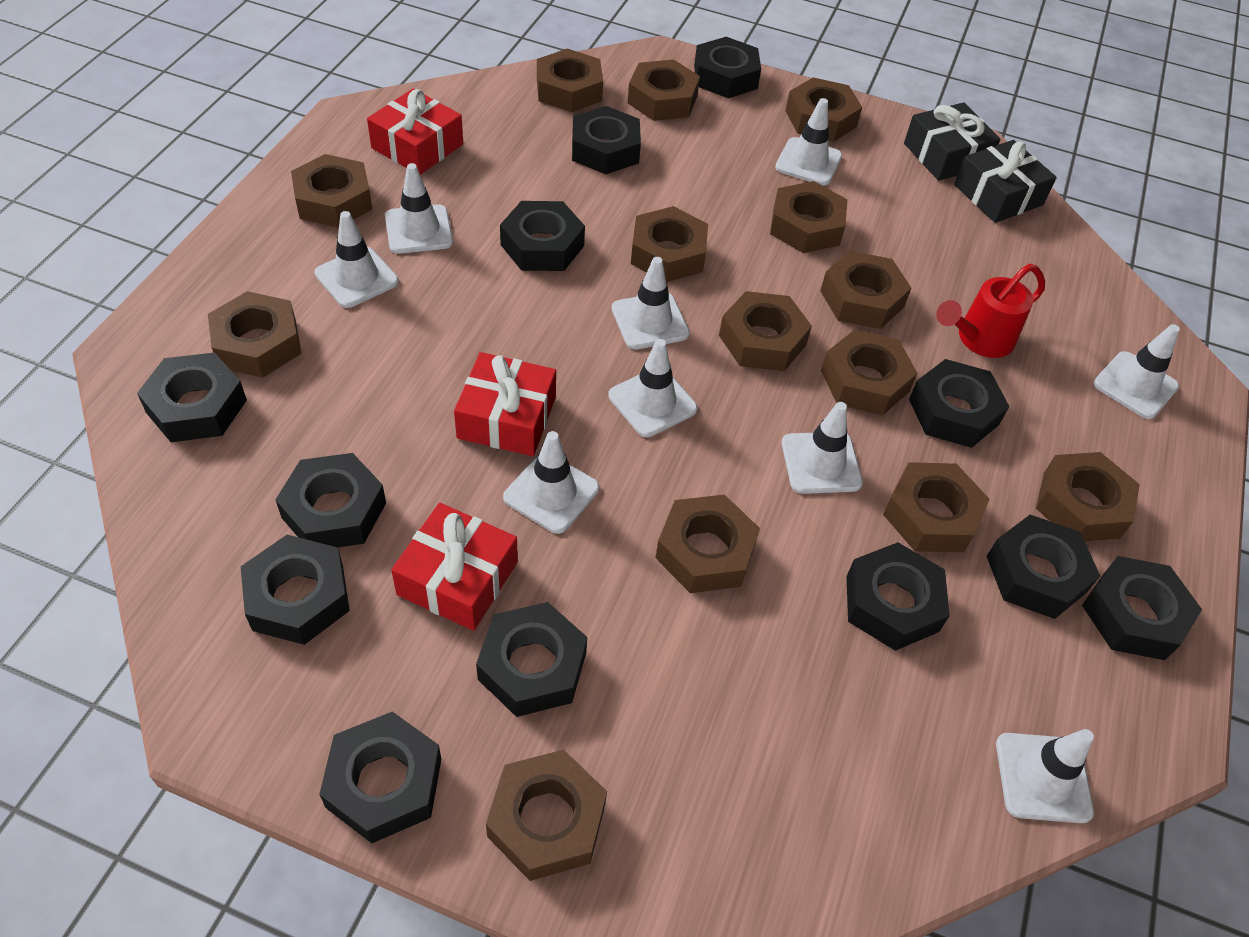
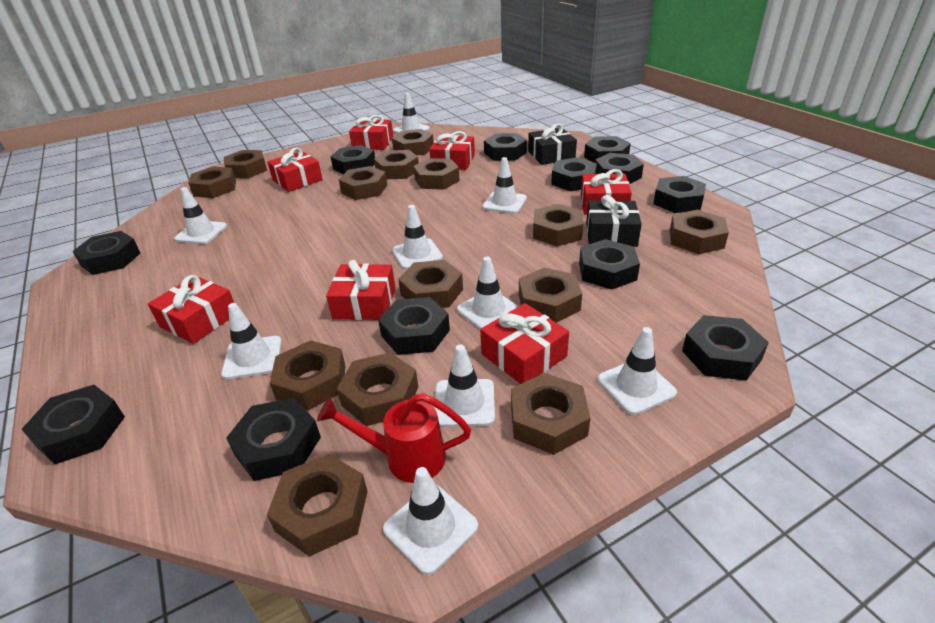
red gift: 3 -> 7

